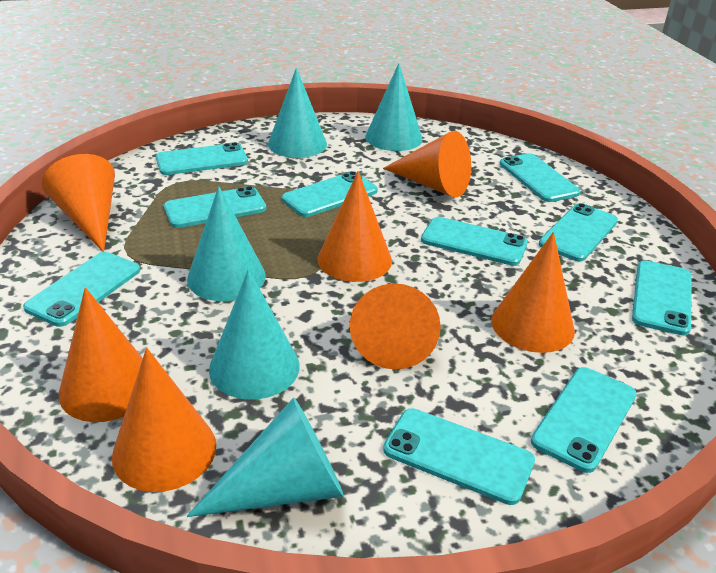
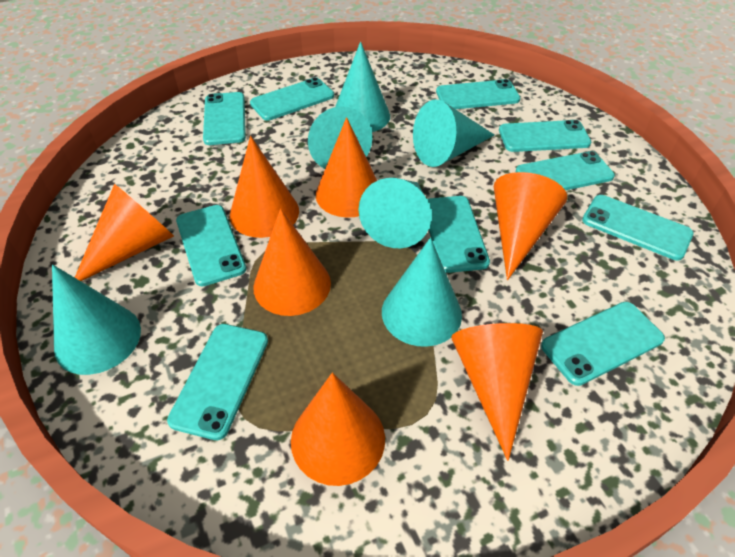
turquoise cone: 5 -> 6

